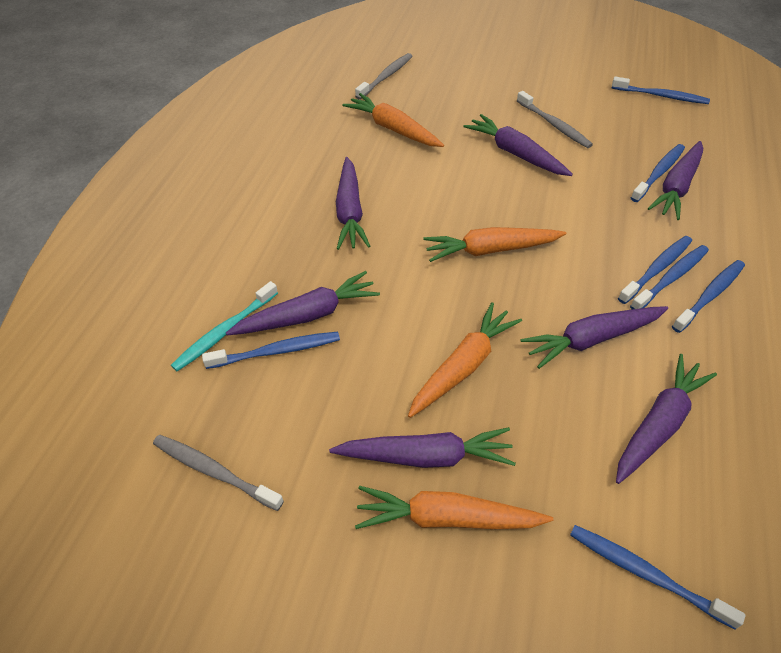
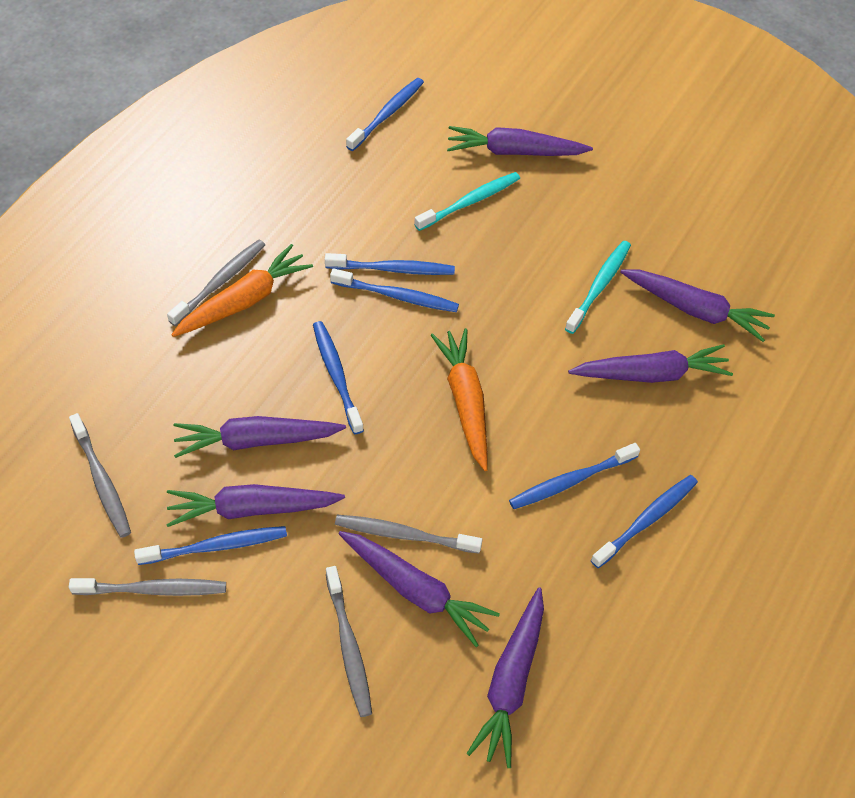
grey toothbrush: 3 -> 5
orange carrot: 4 -> 2
turquoise toothbrush: 1 -> 2

